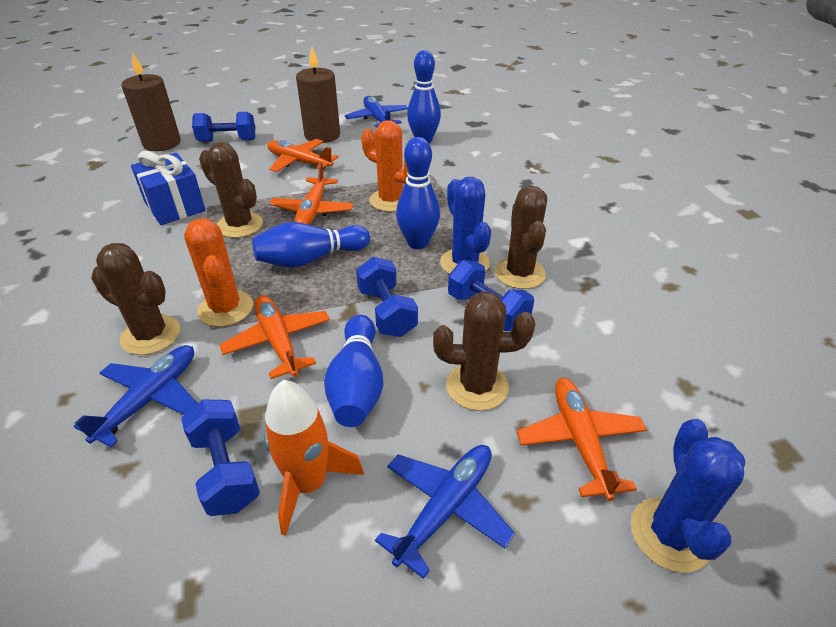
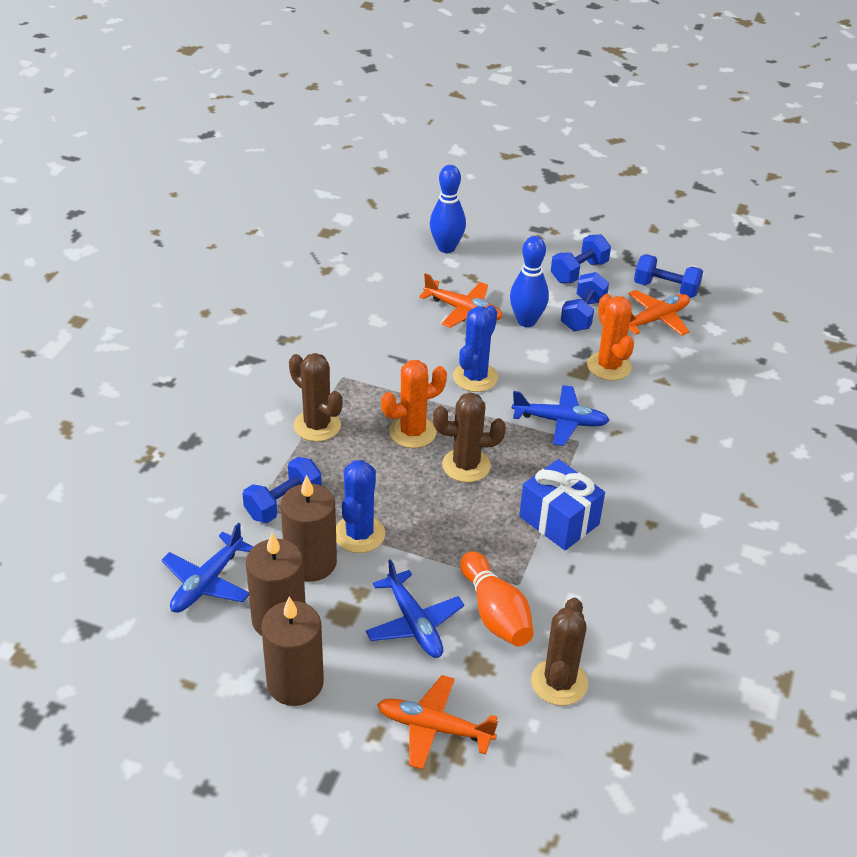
blue bowling pin: 4 -> 2
brown cactus: 4 -> 3
brown candle: 2 -> 3
orange bowling pin: 0 -> 1
orange plane: 4 -> 3
orange rocket: 1 -> 0

